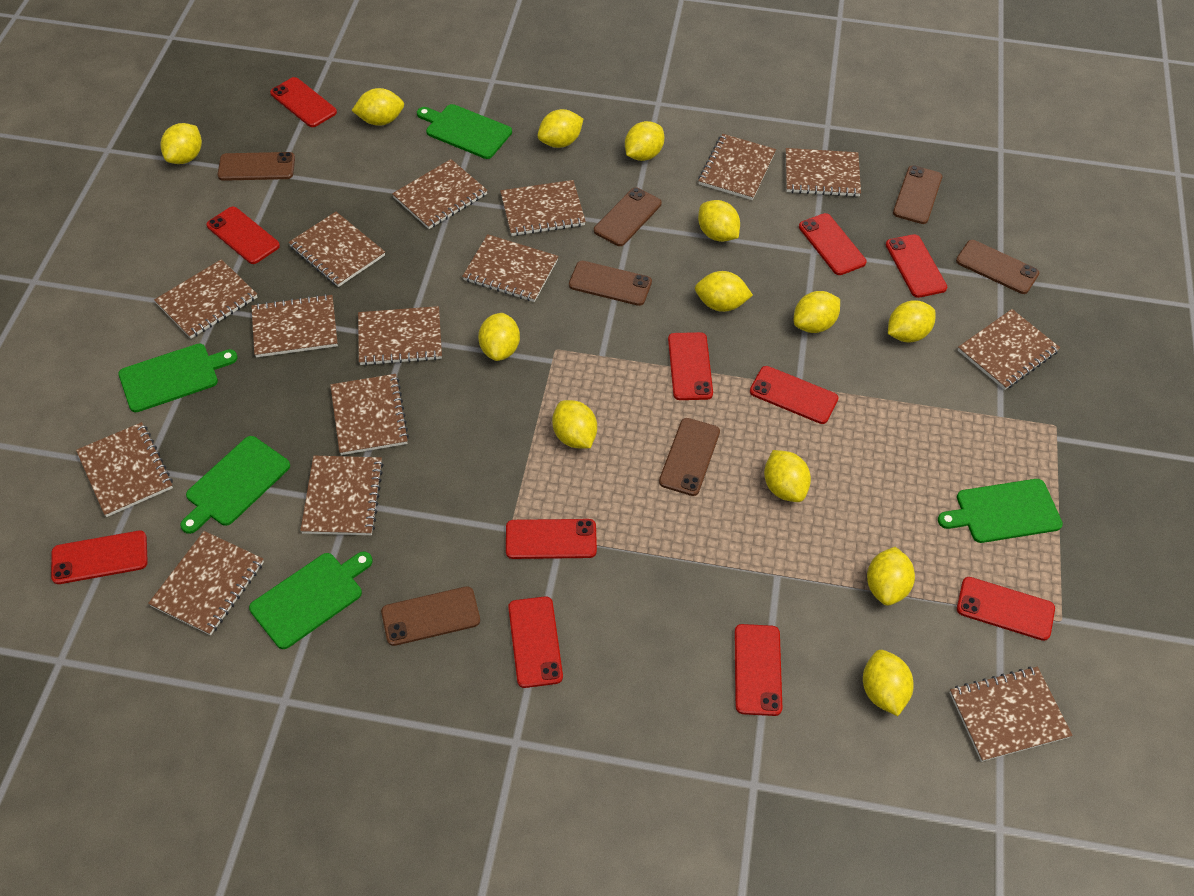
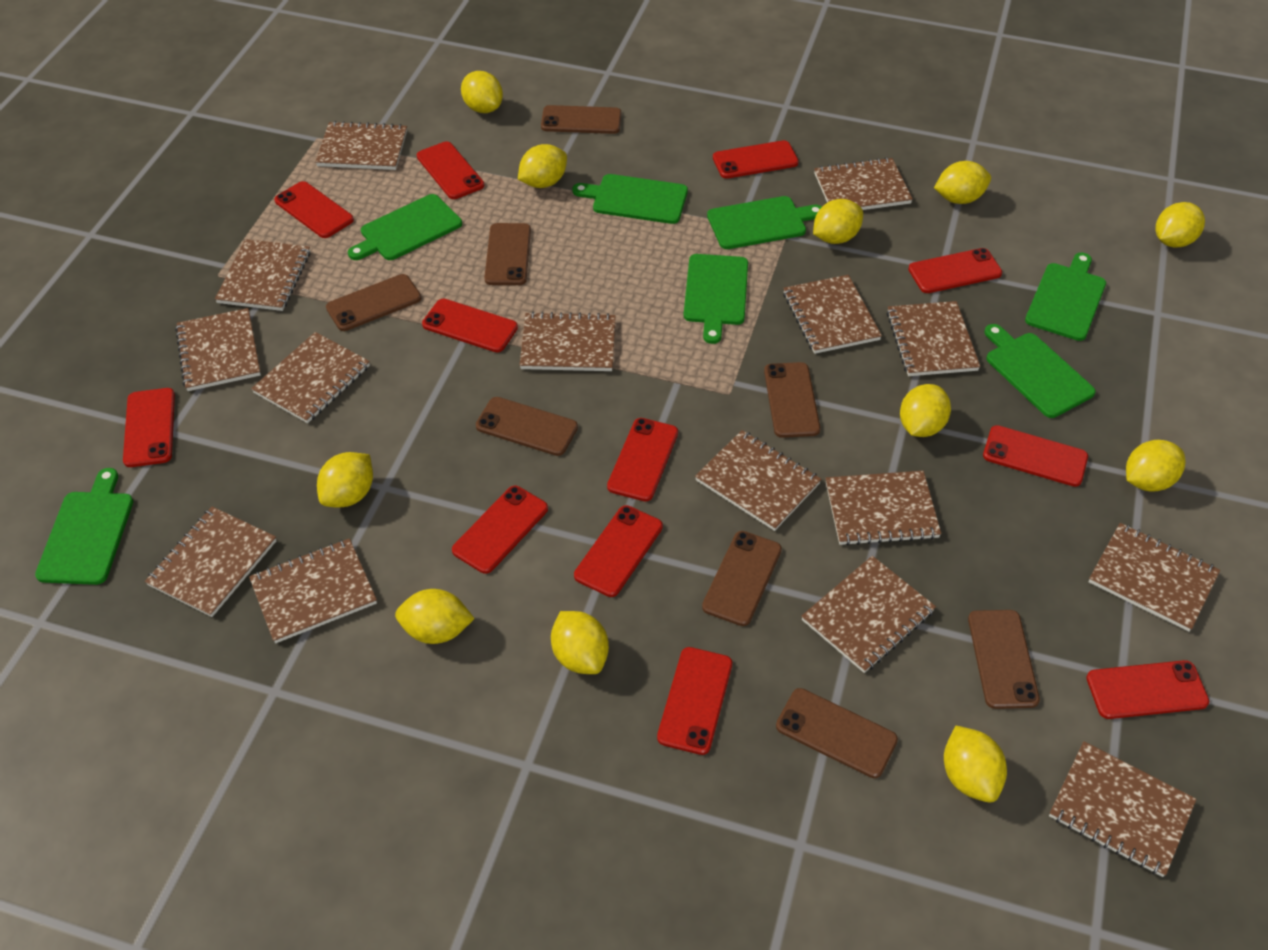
brown phone: 7 -> 8
green cutting board: 5 -> 7
red phone: 11 -> 12
yellow lemon: 13 -> 11

